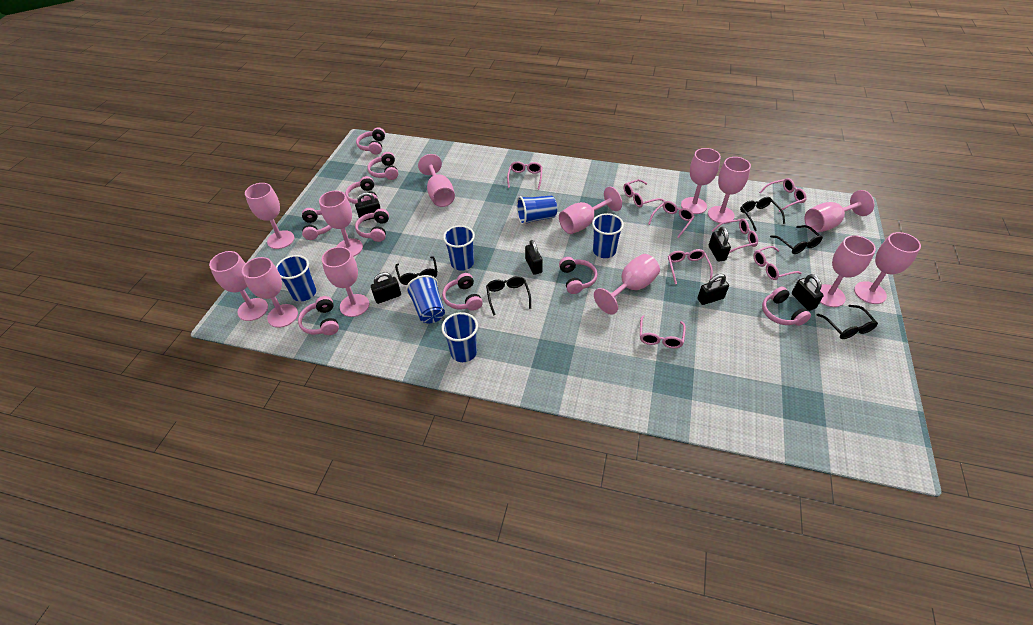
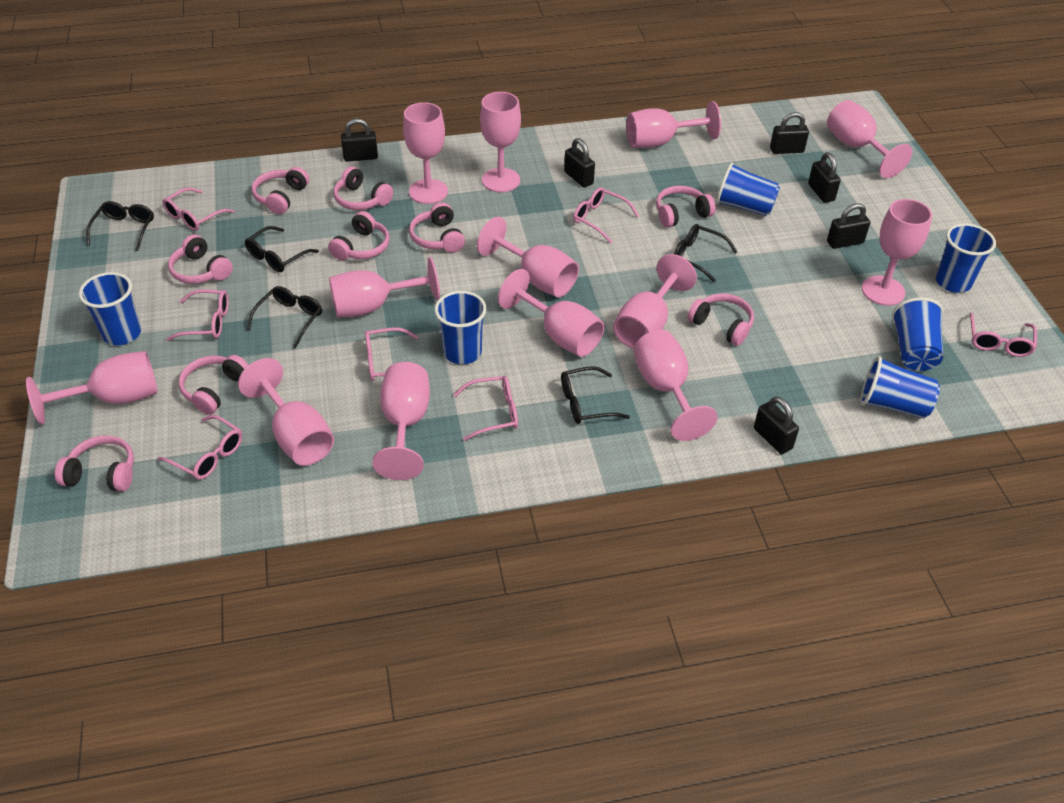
pink glasses: 8 -> 7

